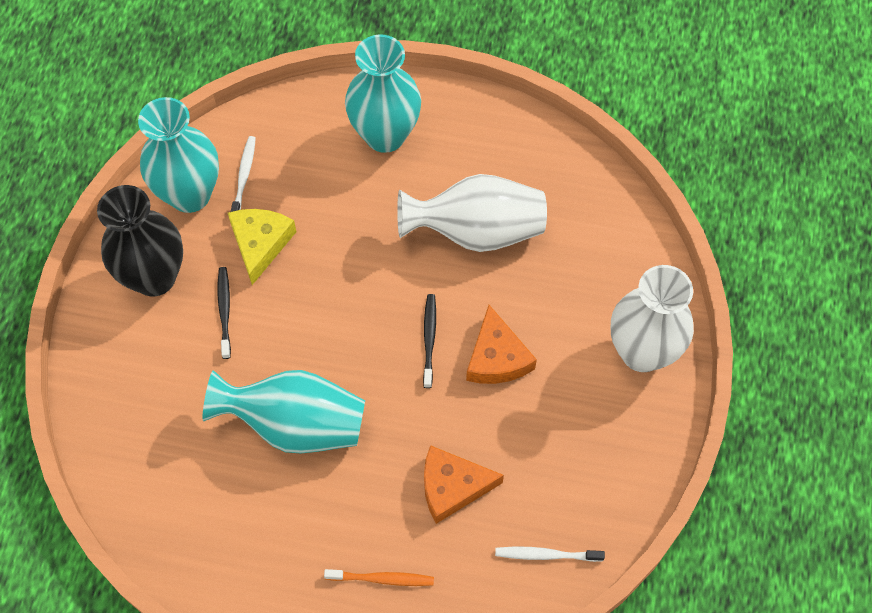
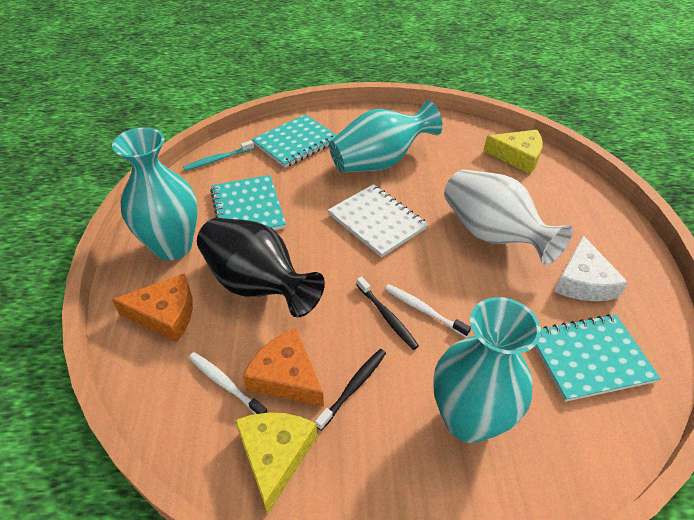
orange toothbrush: 1 -> 0
turquoise notebook: 0 -> 3
turquoise toothbrush: 0 -> 1
white cheese: 0 -> 1
white notebook: 0 -> 1
white vase: 2 -> 1
yellow cheese: 1 -> 2

